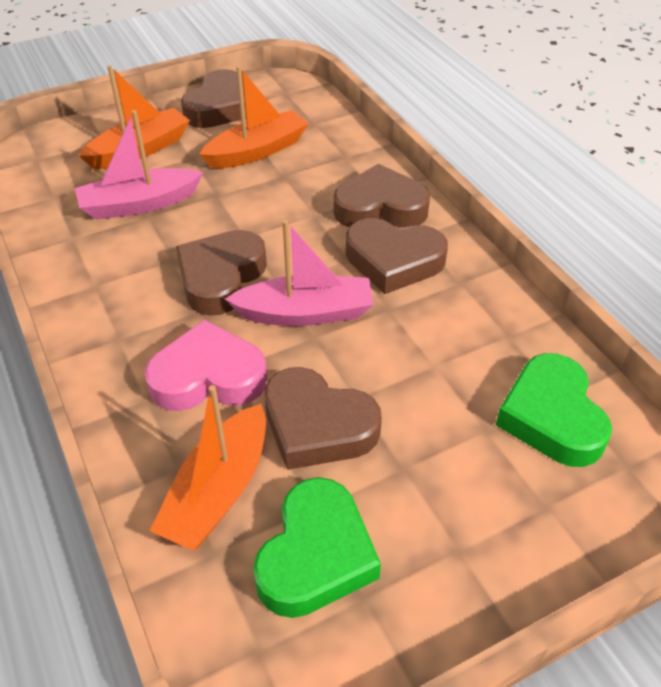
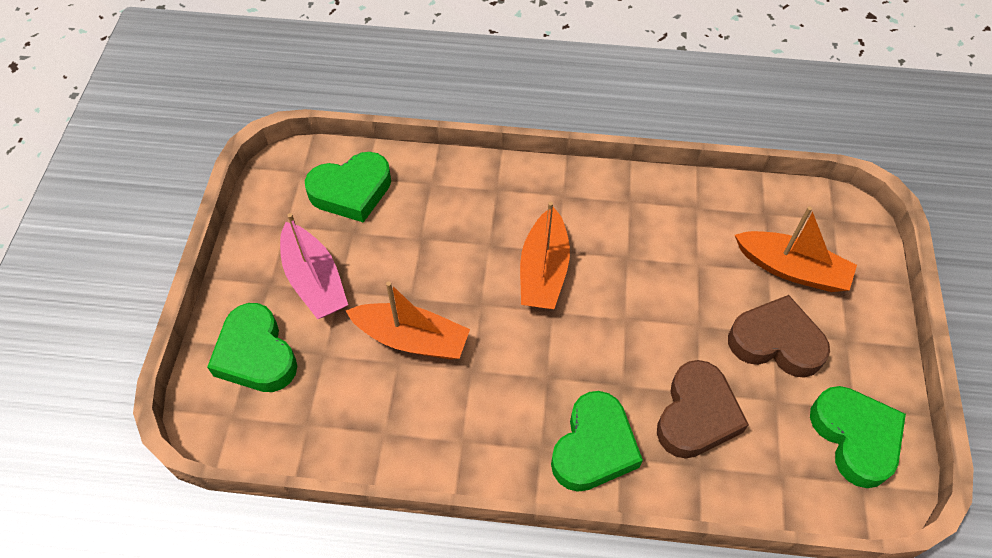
brown heart: 5 -> 2
green heart: 2 -> 4
pink boat: 2 -> 1
pink heart: 1 -> 0

